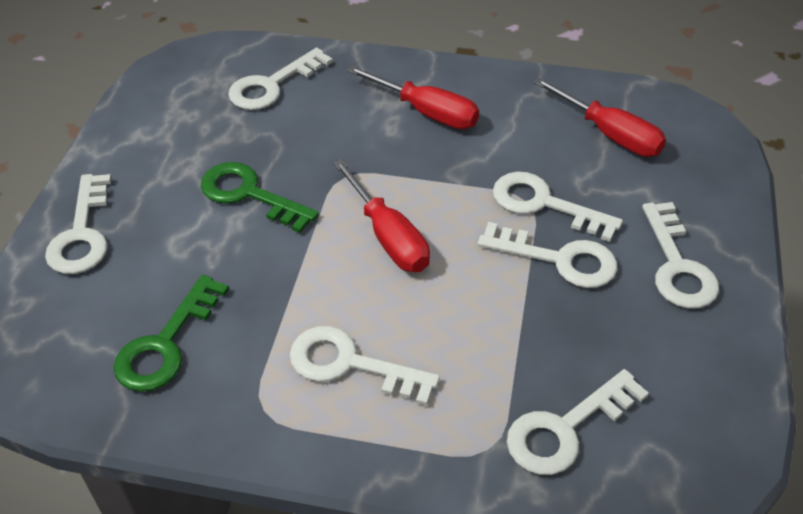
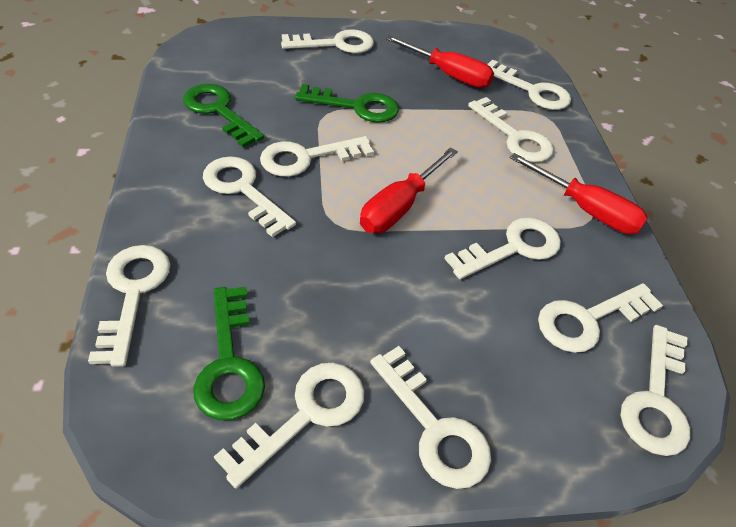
green key: 2 -> 3
white key: 7 -> 11

